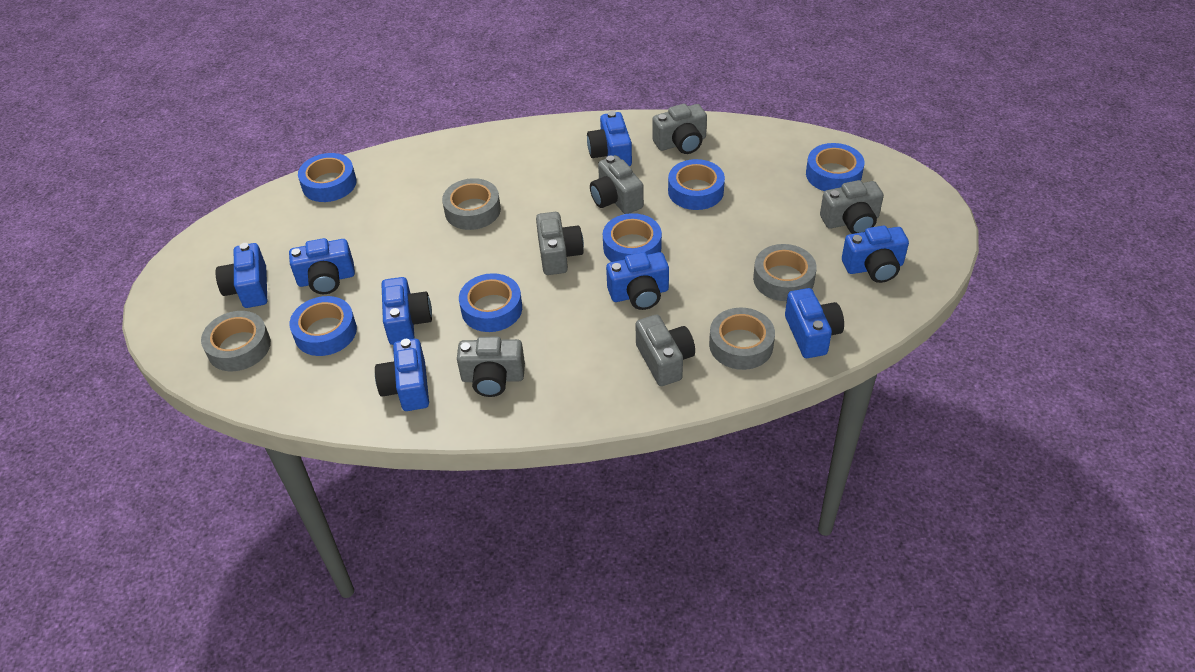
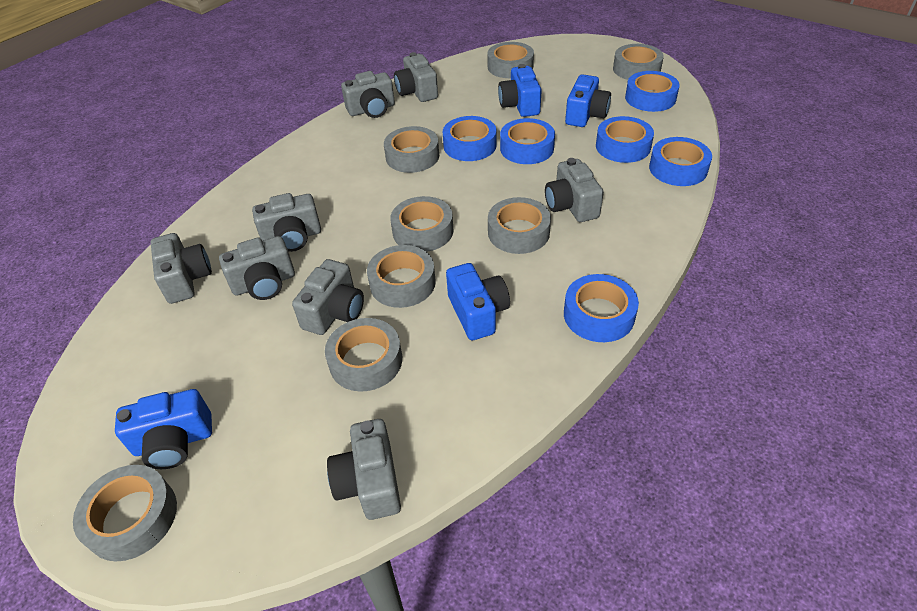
blue camera: 8 -> 4
grey camera: 6 -> 8
grey tape: 4 -> 8

